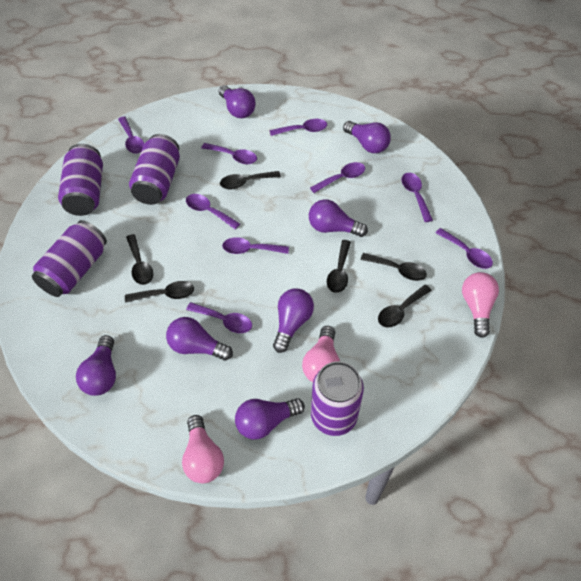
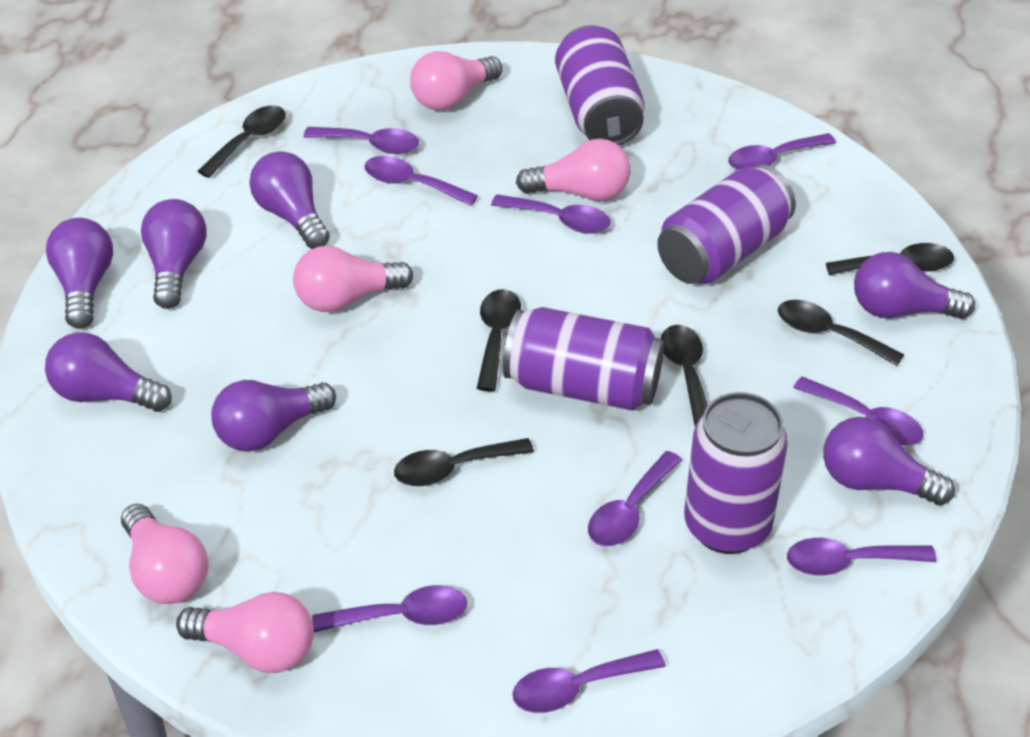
pink light bulb: 3 -> 5

